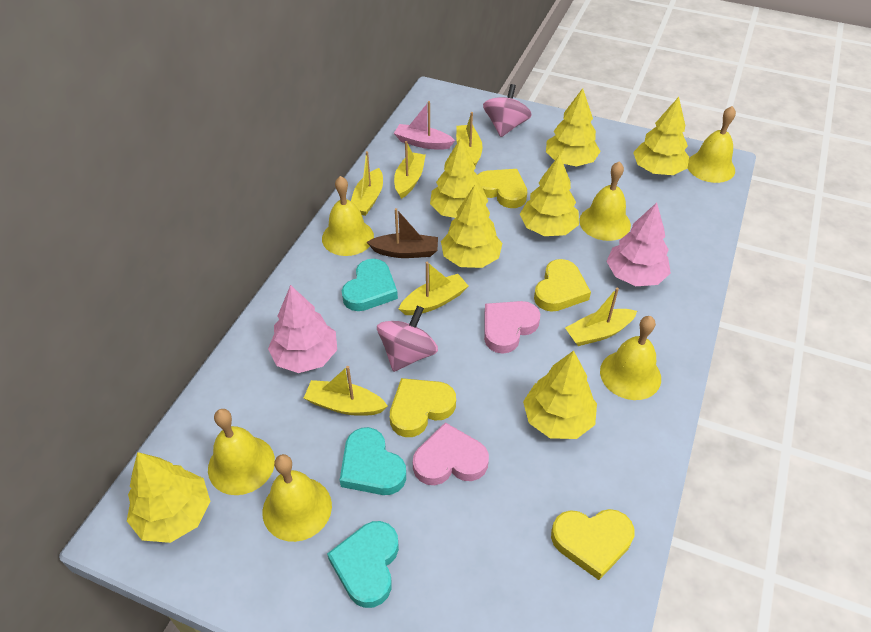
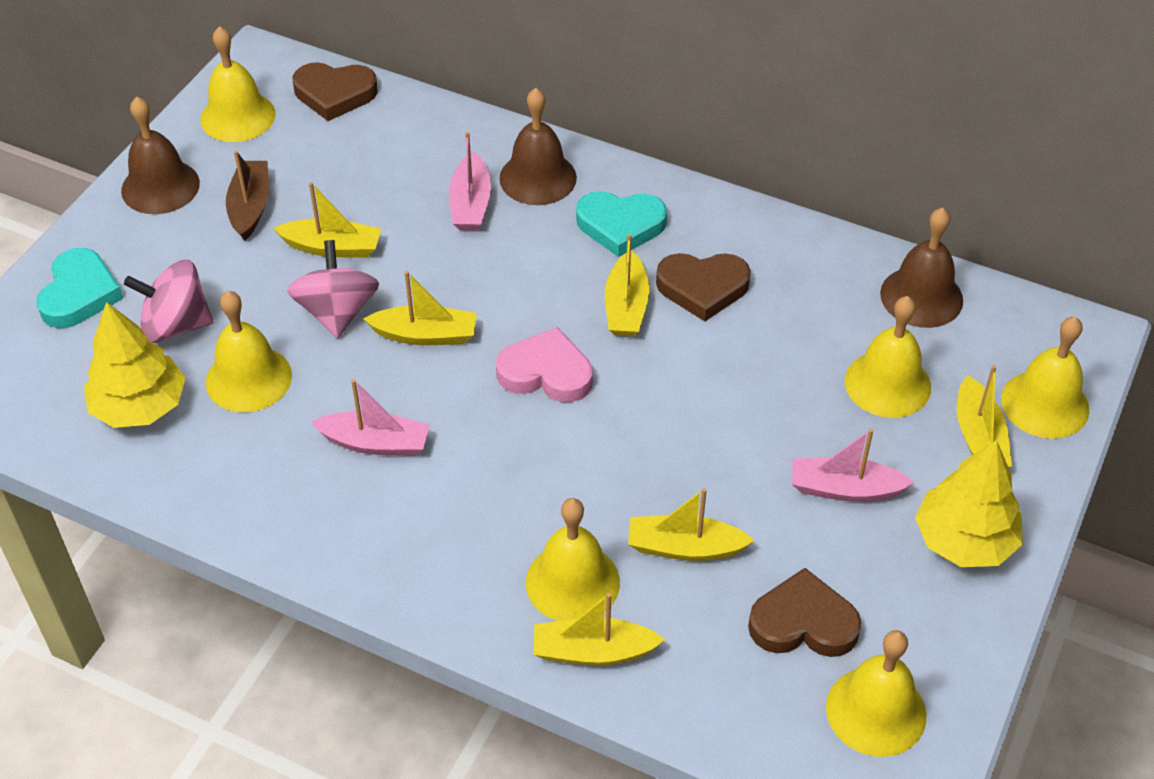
brown bell: 0 -> 3
brown heart: 0 -> 3
pink boat: 1 -> 3
pink heart: 2 -> 1
pink tree: 2 -> 0
turquoise heart: 3 -> 2
yellow heart: 4 -> 0
yellow tree: 7 -> 2

